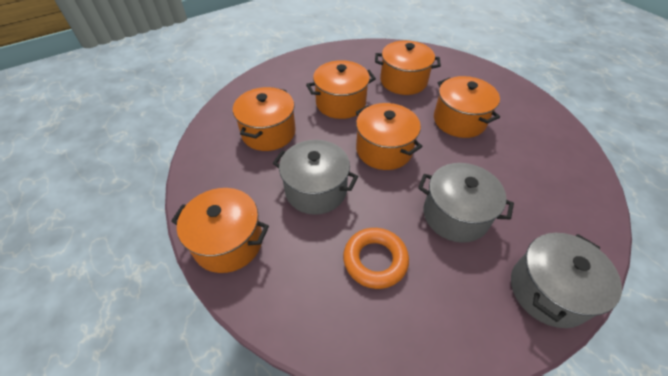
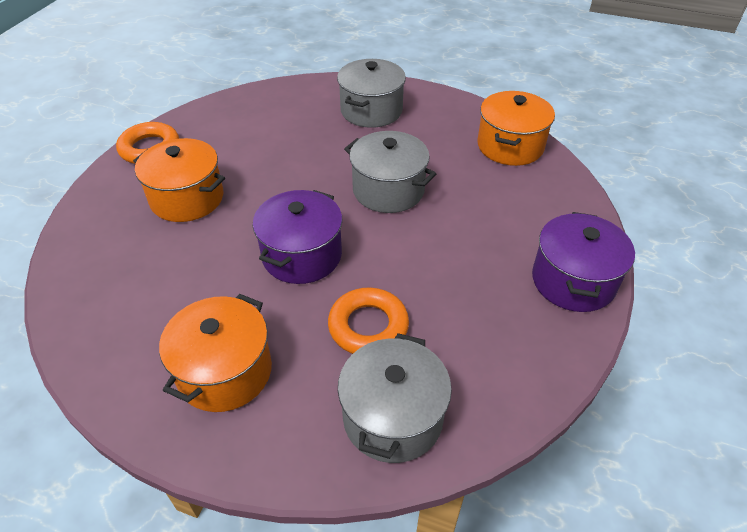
orange pot: 6 -> 3
orange ring: 1 -> 2
purple pot: 0 -> 2

